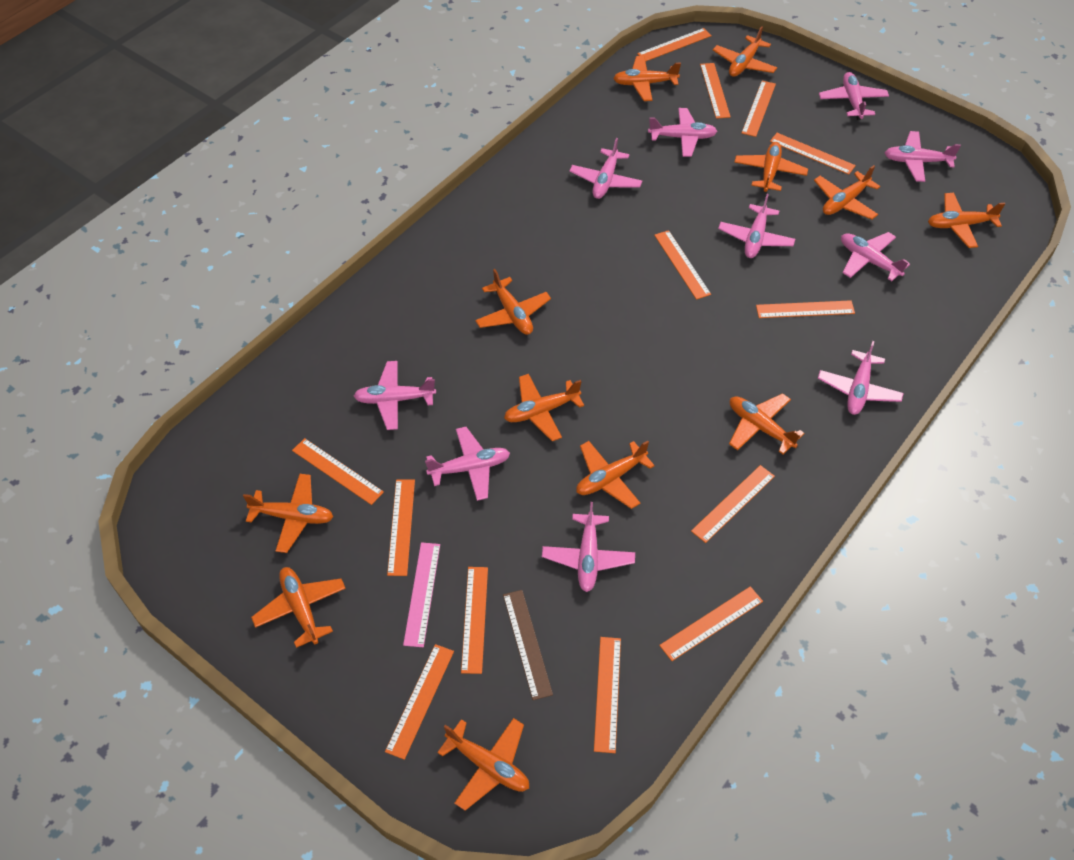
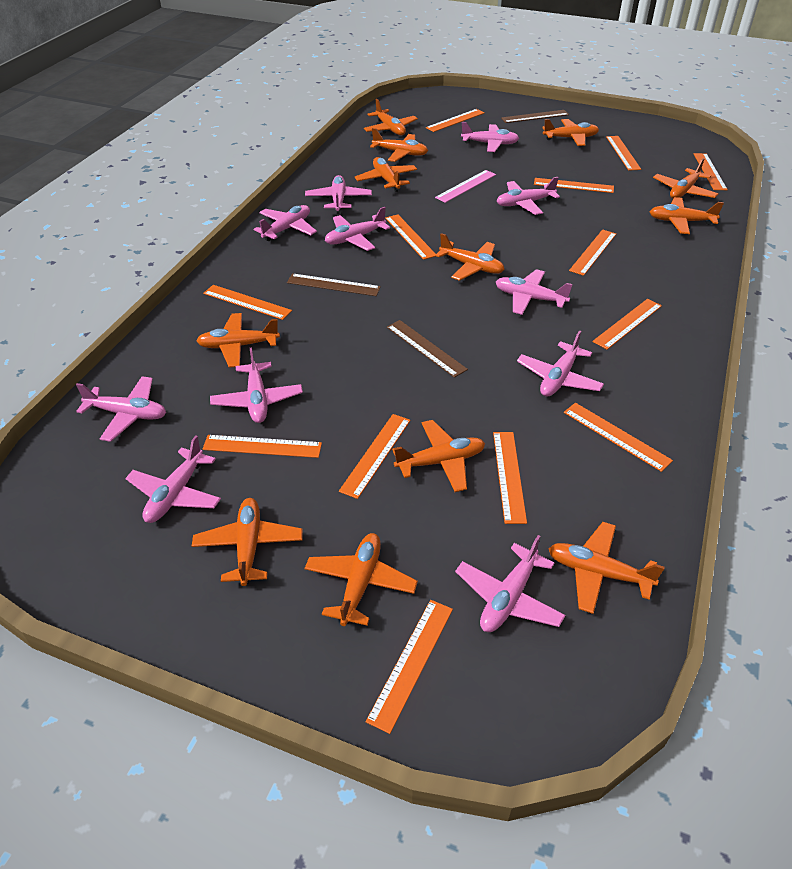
brown ruler: 1 -> 3
pink plane: 10 -> 11

